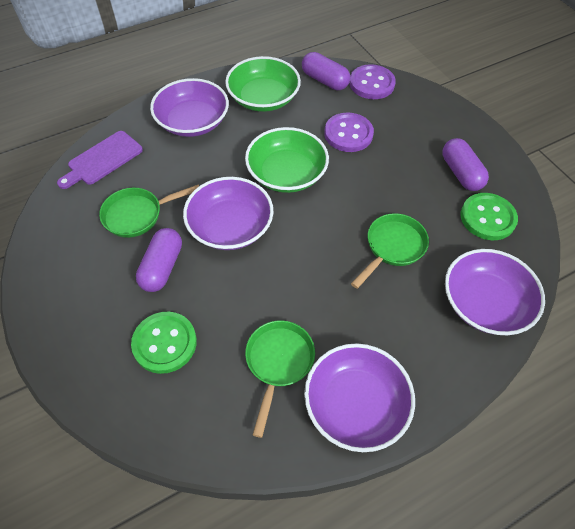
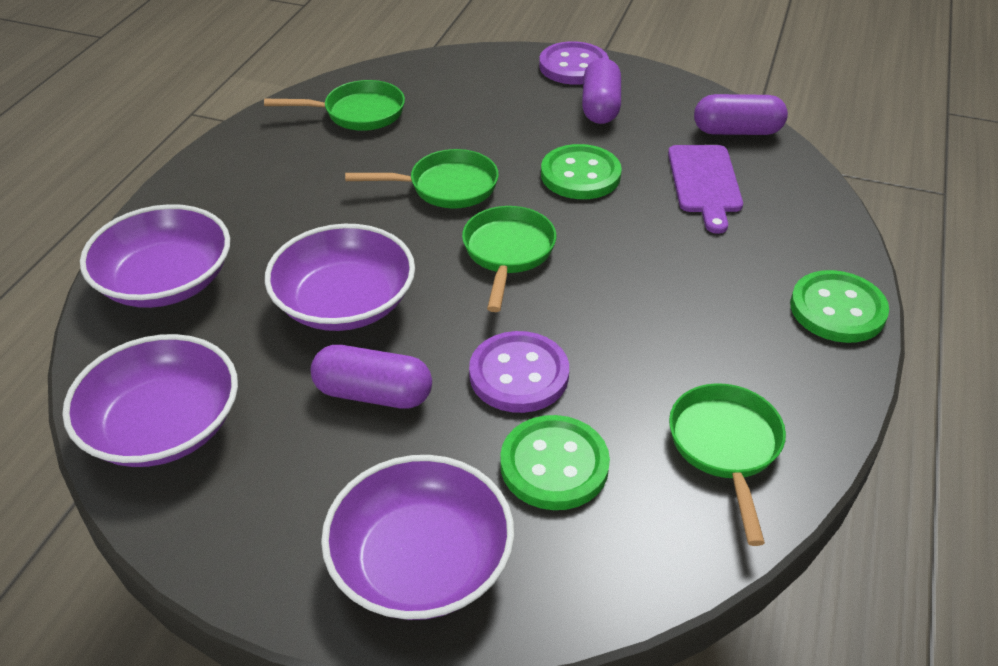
green bowl: 2 -> 0
green button: 2 -> 3
green pan: 3 -> 4

